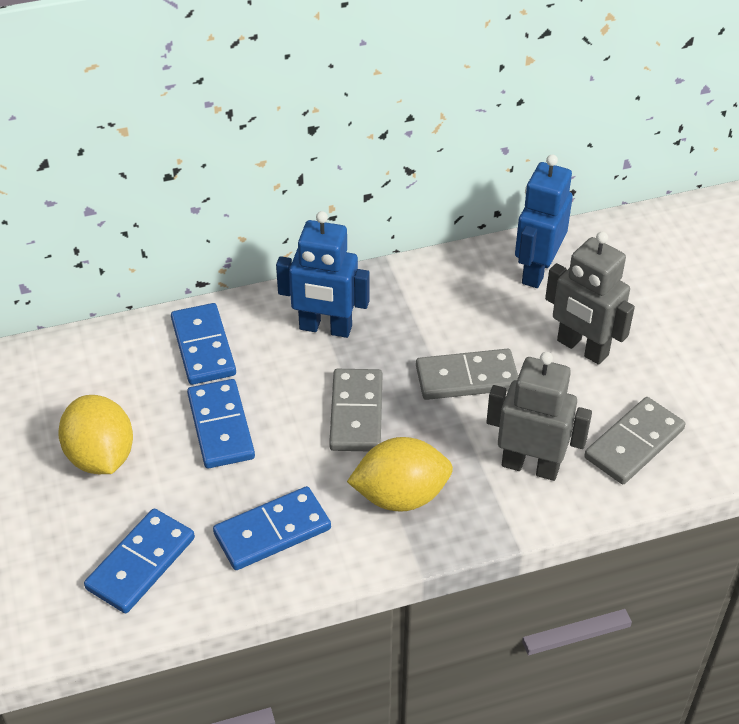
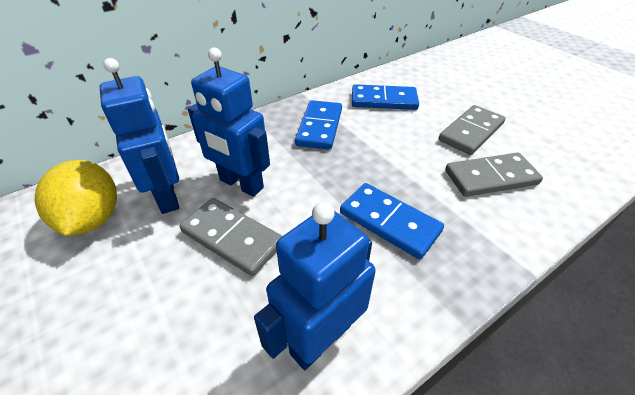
blue domino: 4 -> 3
blue robot: 2 -> 3
grey robot: 2 -> 0
yellow lemon: 2 -> 1

